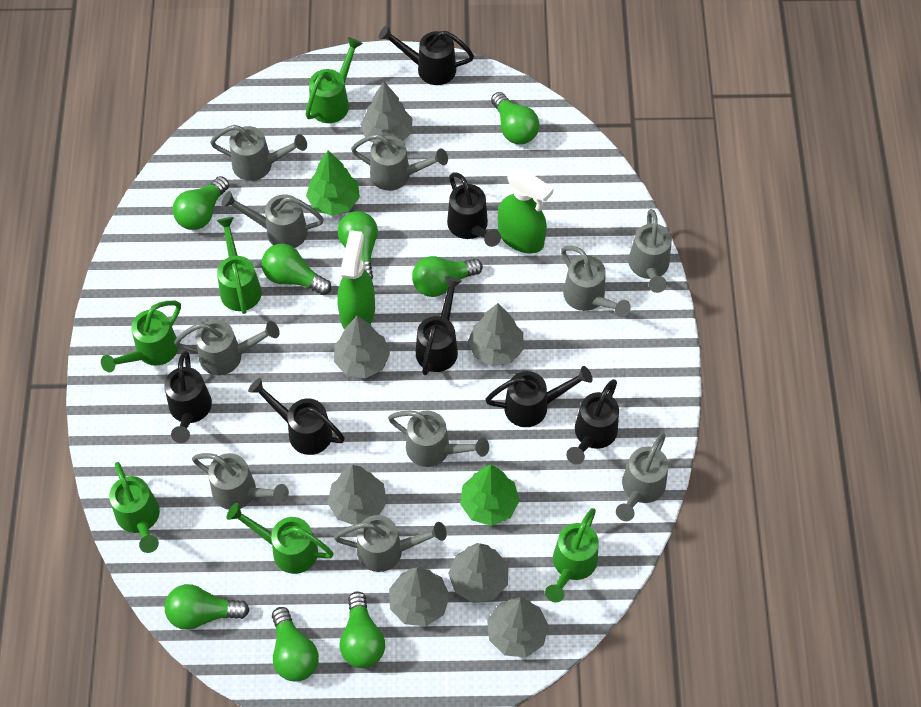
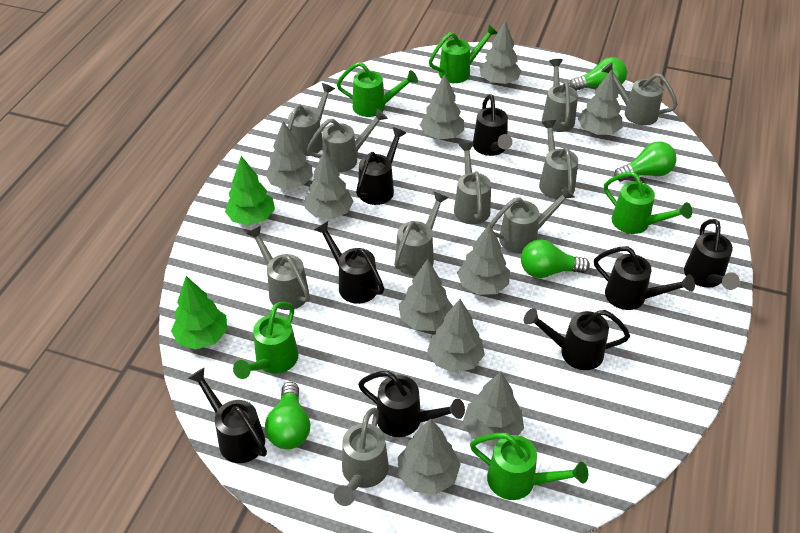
black watering can: 7 -> 8
green light bulb: 8 -> 4
green spray bottle: 2 -> 0
green watering can: 6 -> 5
grey tree: 7 -> 10

